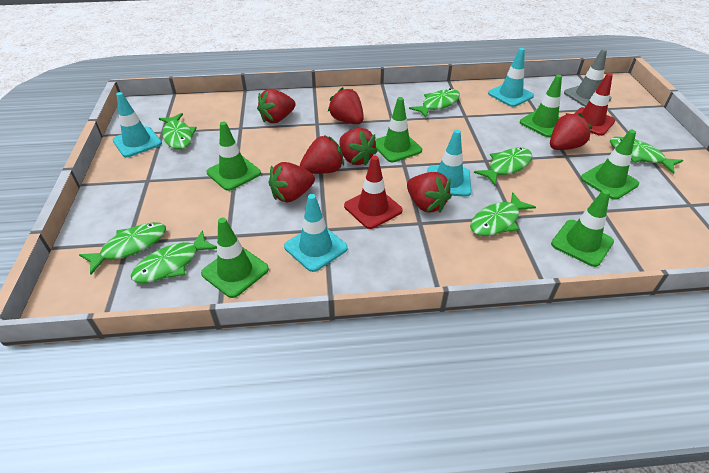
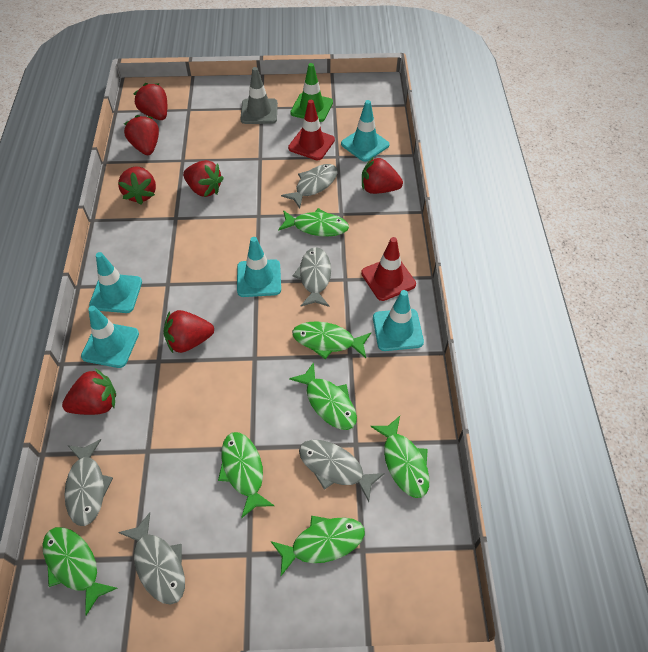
green traffic cone: 6 -> 1
grey fish: 0 -> 5
turquoise traffic cone: 4 -> 5

